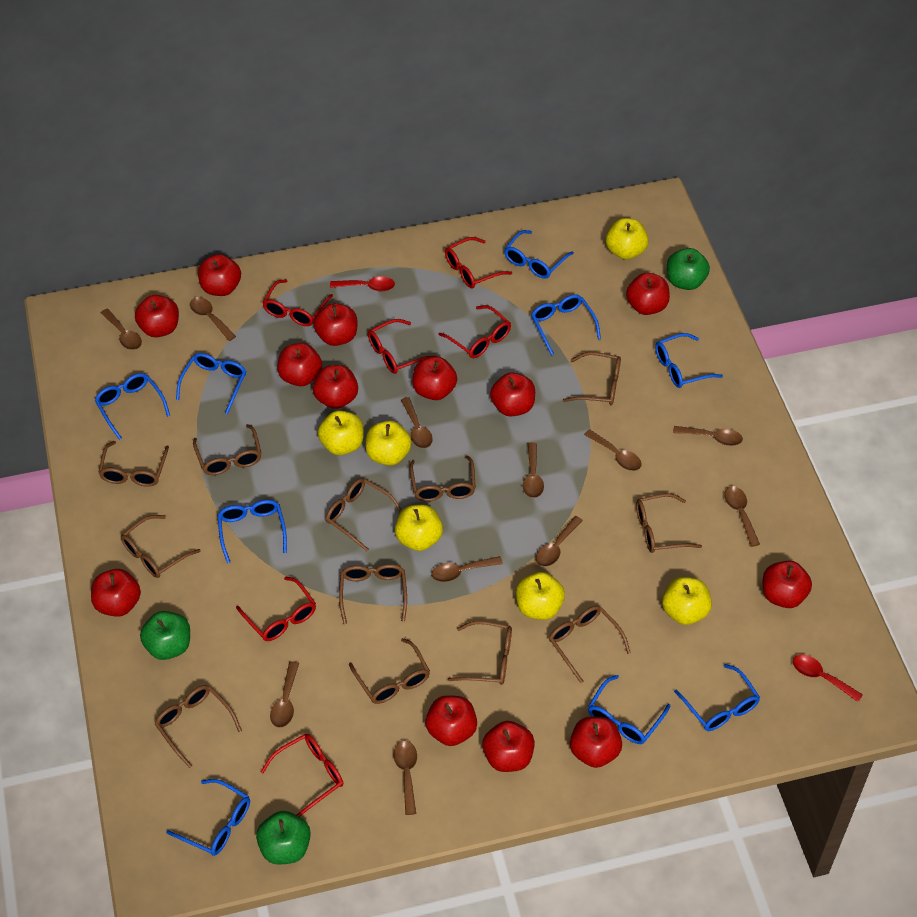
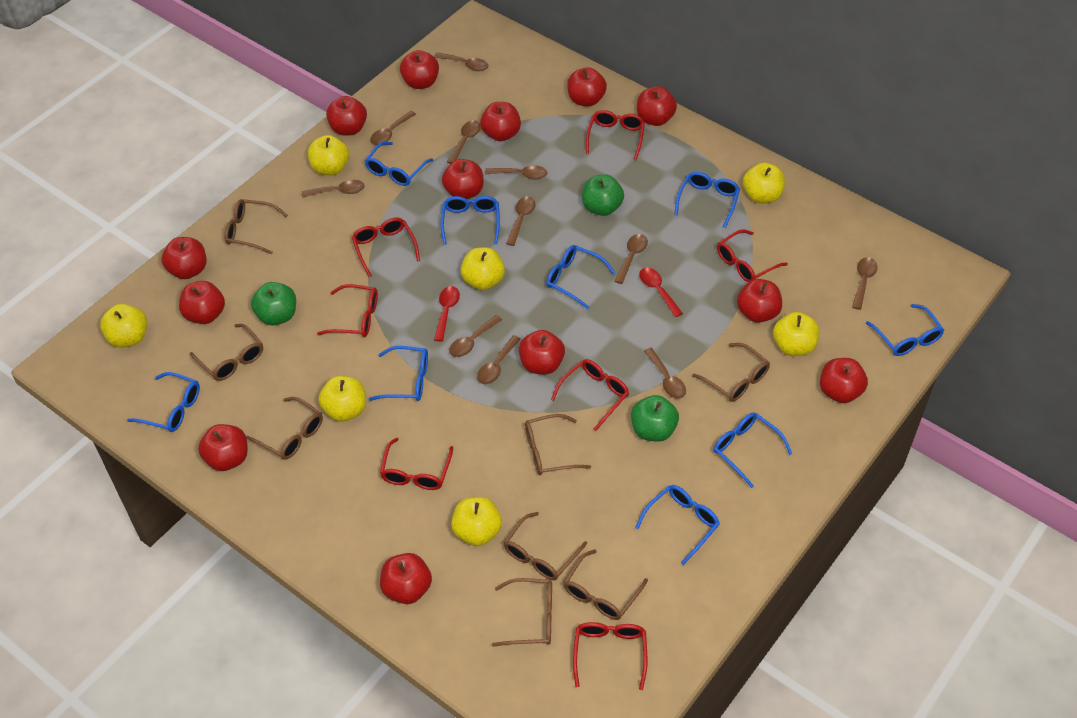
brown glasses: 12 -> 8
red glasses: 6 -> 7
yellow apple: 6 -> 7

